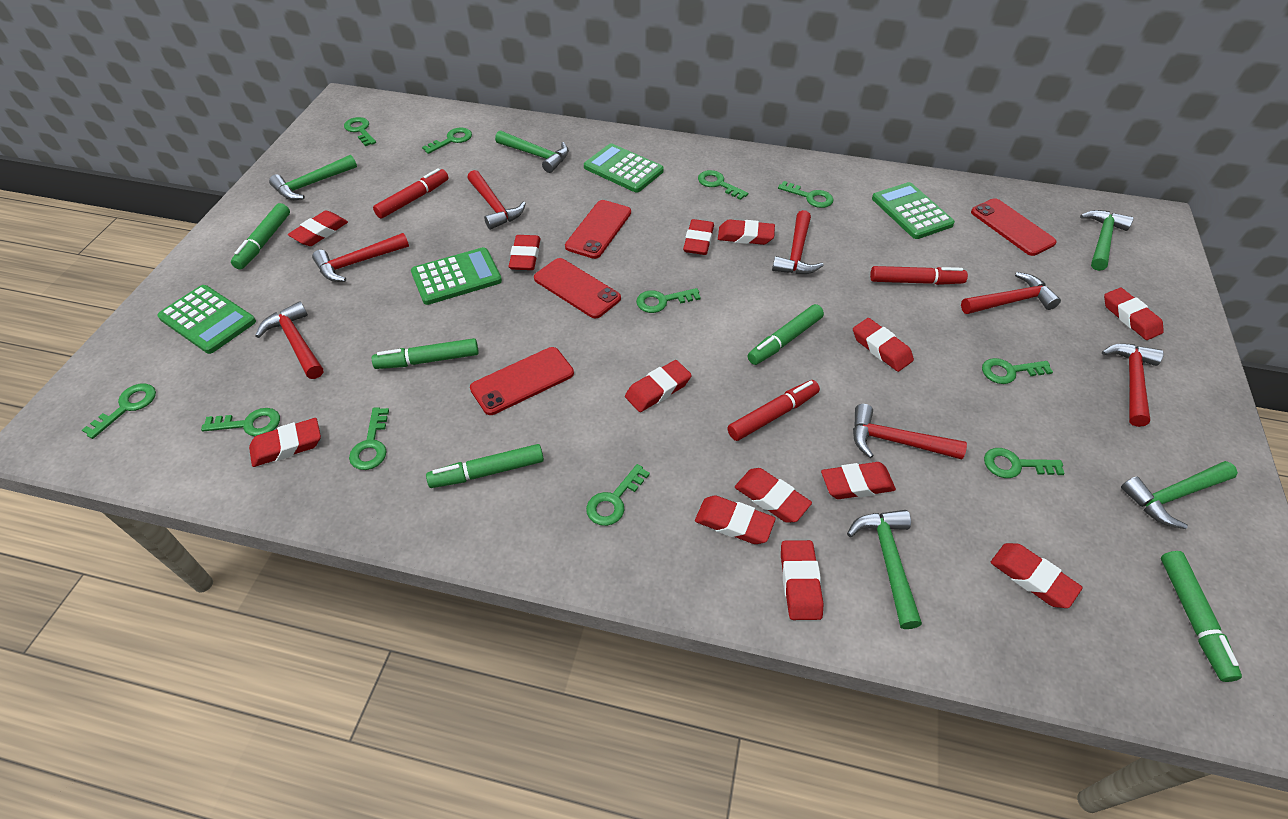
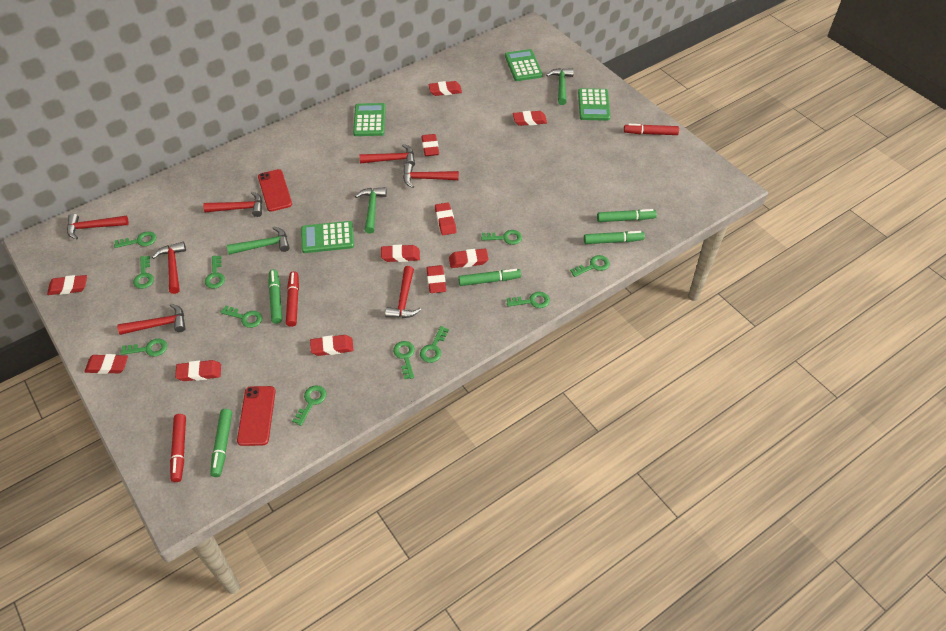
green hammer: 5 -> 3
red eraser: 13 -> 11
red phone: 4 -> 2

